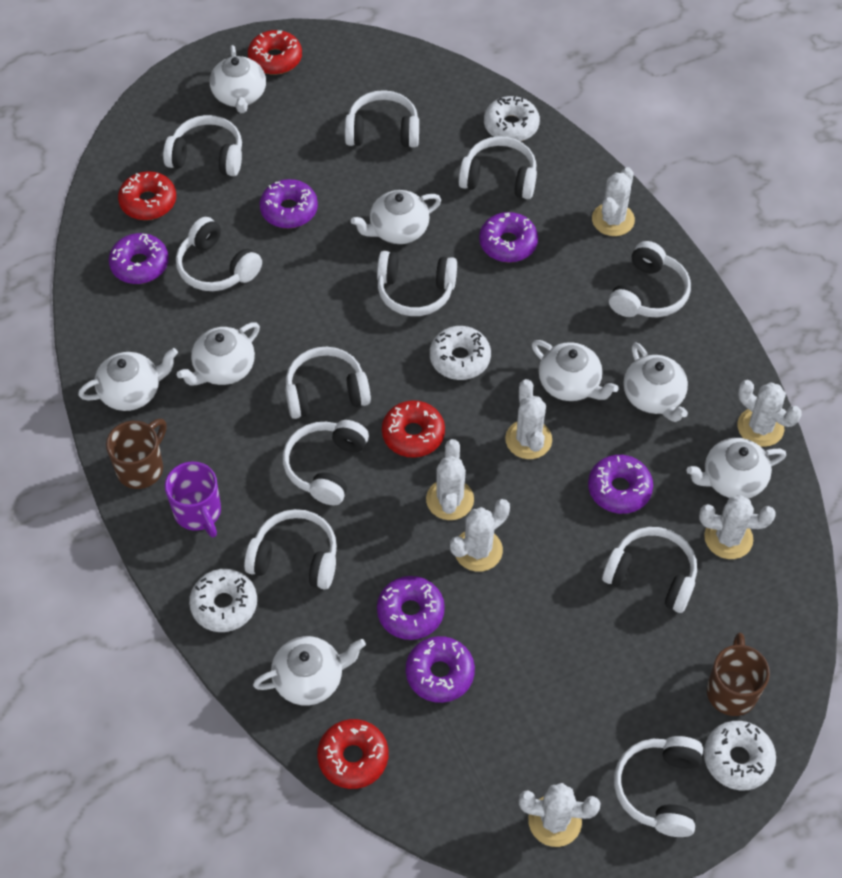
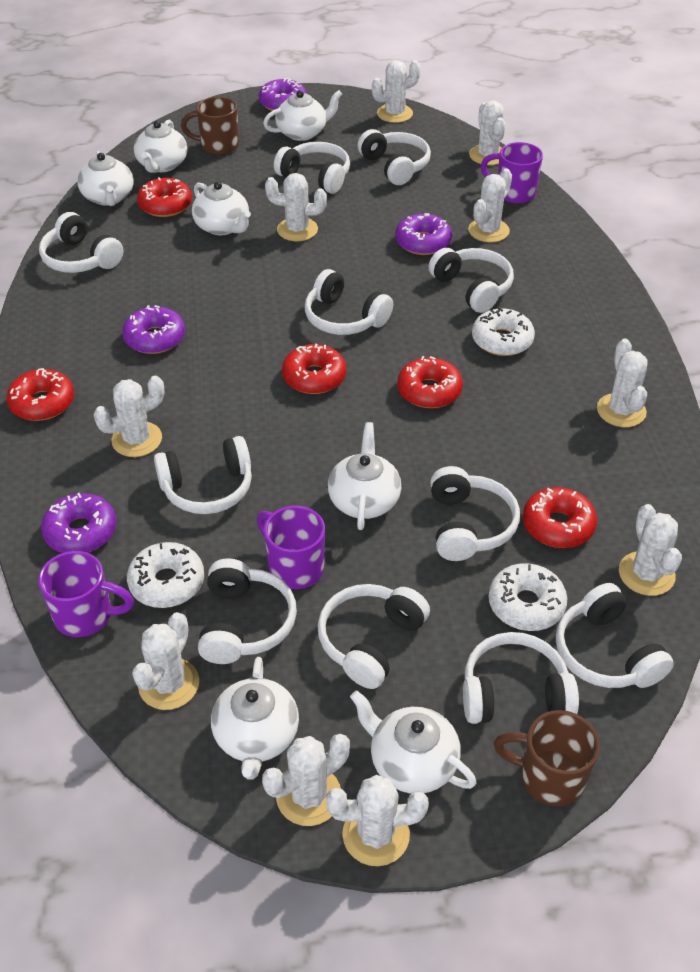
purple donut: 6 -> 4
purple mug: 1 -> 3
red donut: 4 -> 5
white cactus: 7 -> 10
white donut: 4 -> 3
white teapot: 8 -> 7

